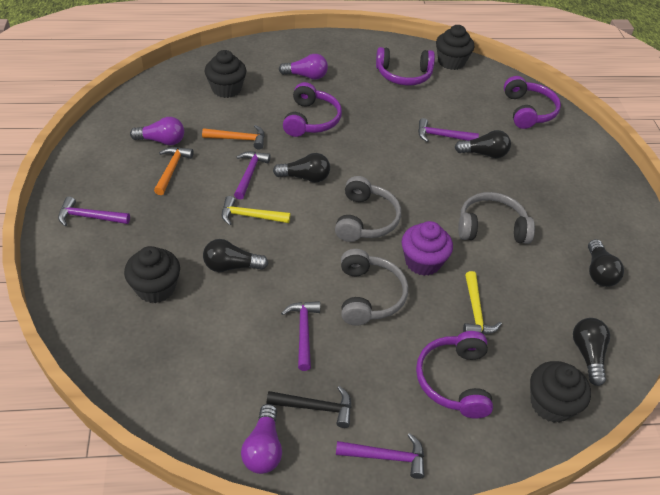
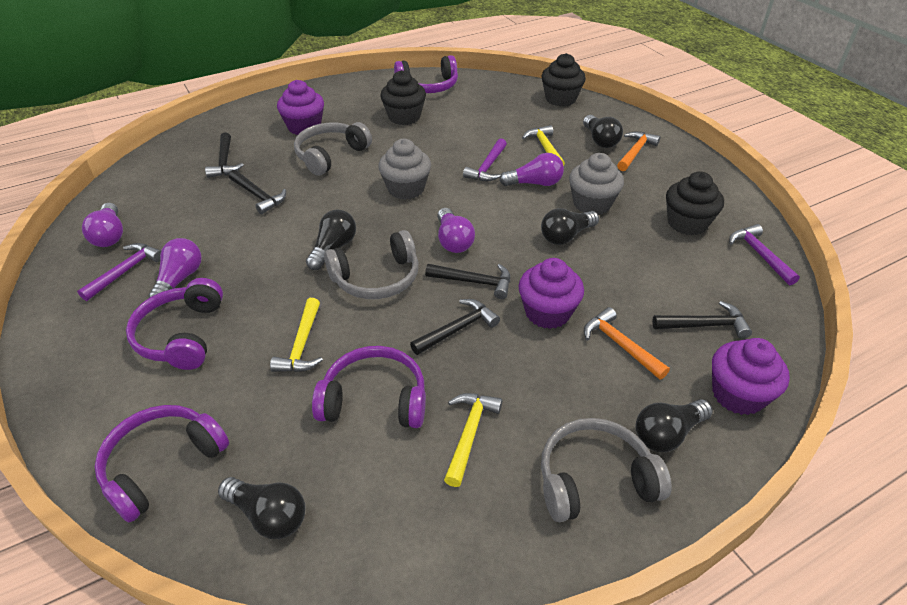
black cupcake: 4 -> 3
black hammer: 1 -> 5
grey cupcake: 0 -> 2
purple cupcake: 1 -> 3
purple hammer: 5 -> 3
purple light bulb: 3 -> 4
yellow hammer: 2 -> 3

